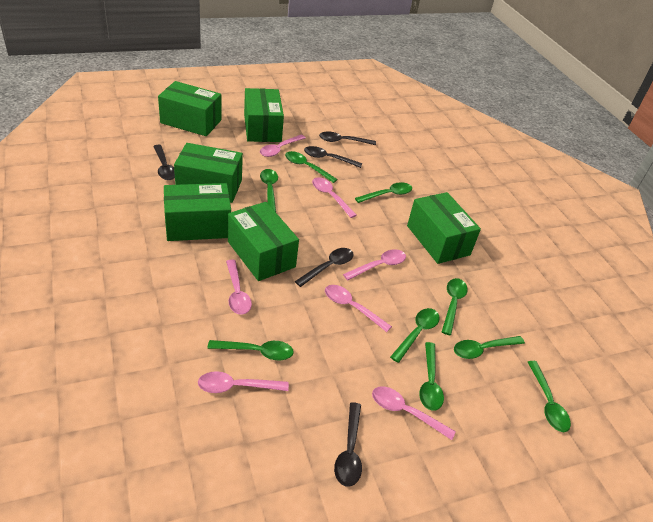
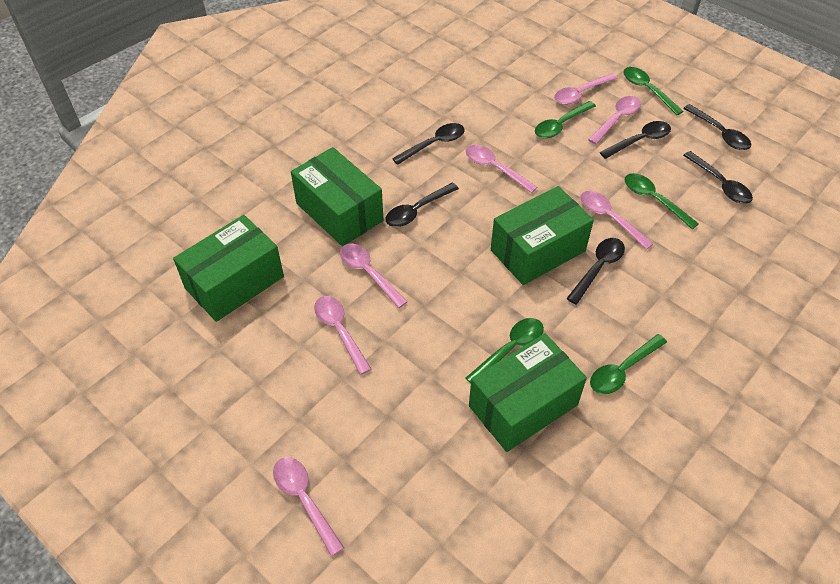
black spoon: 5 -> 6
green box: 6 -> 4
green spoon: 9 -> 5

